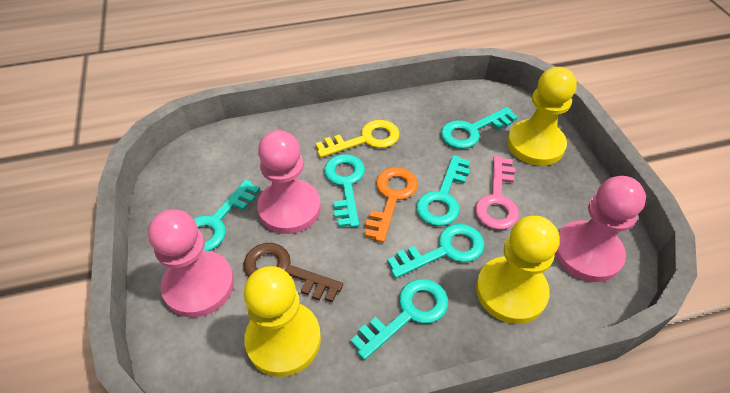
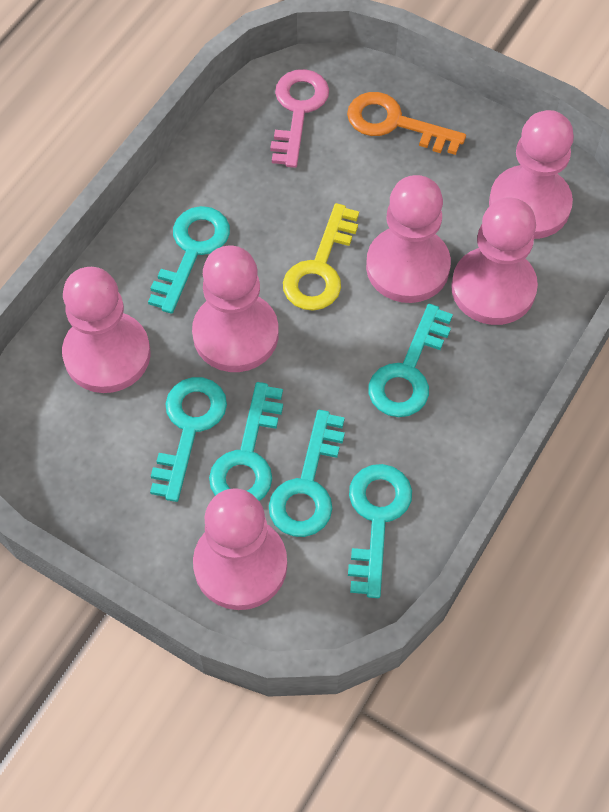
brown key: 1 -> 0
pink pawn: 3 -> 6
yellow pawn: 3 -> 0

